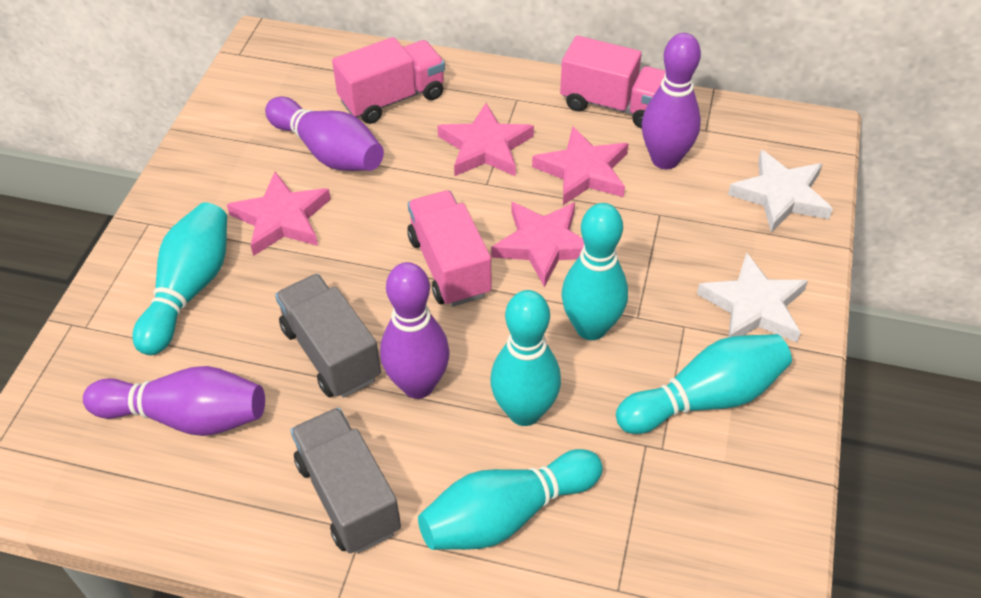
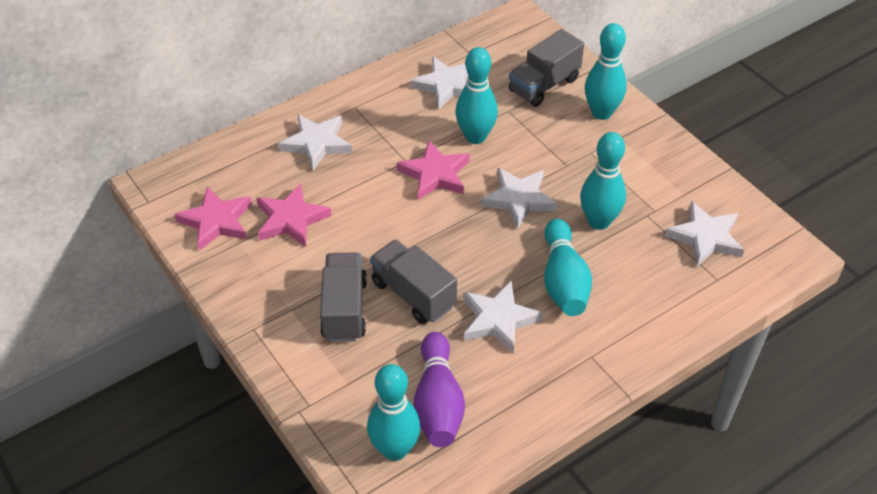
grey truck: 2 -> 3
pink star: 4 -> 3
pink truck: 3 -> 0
purple bowling pin: 4 -> 1
white star: 2 -> 5

